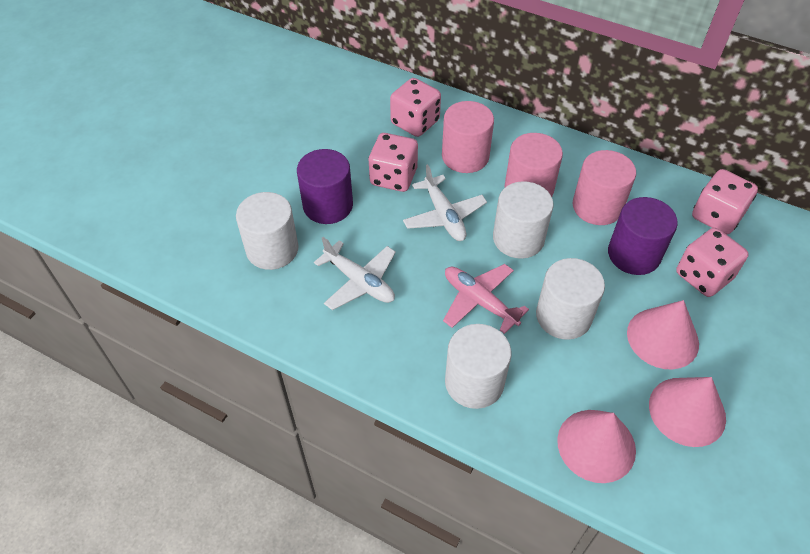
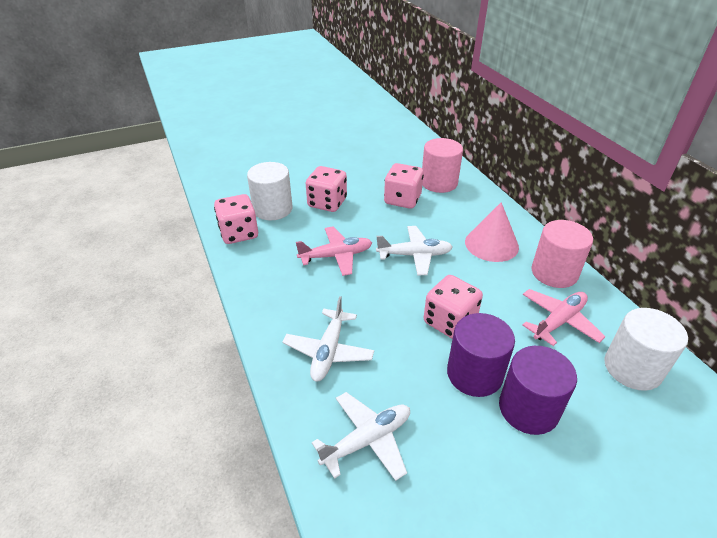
pink cone: 3 -> 1
pink cylinder: 3 -> 2
pink plane: 1 -> 2
white cylinder: 4 -> 2
white plane: 2 -> 3

